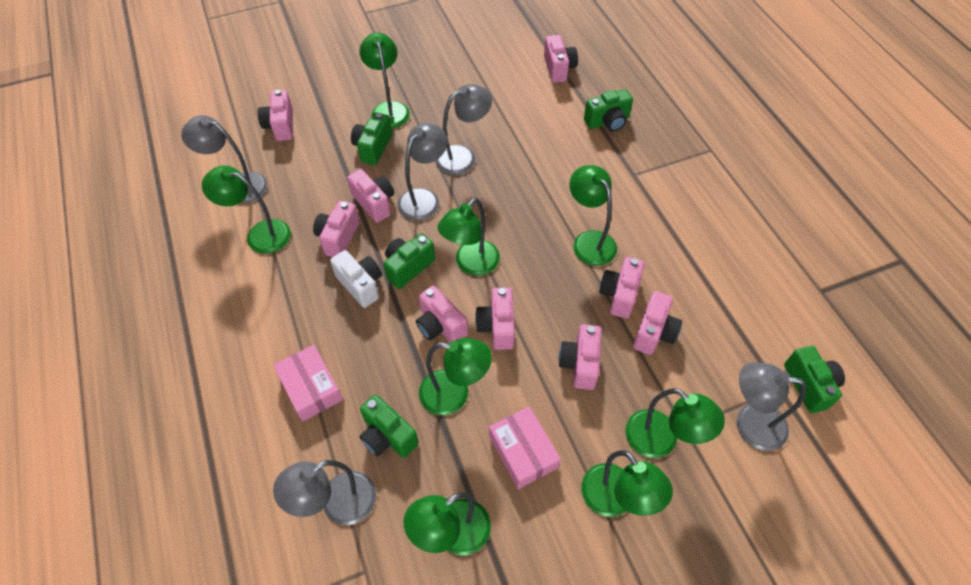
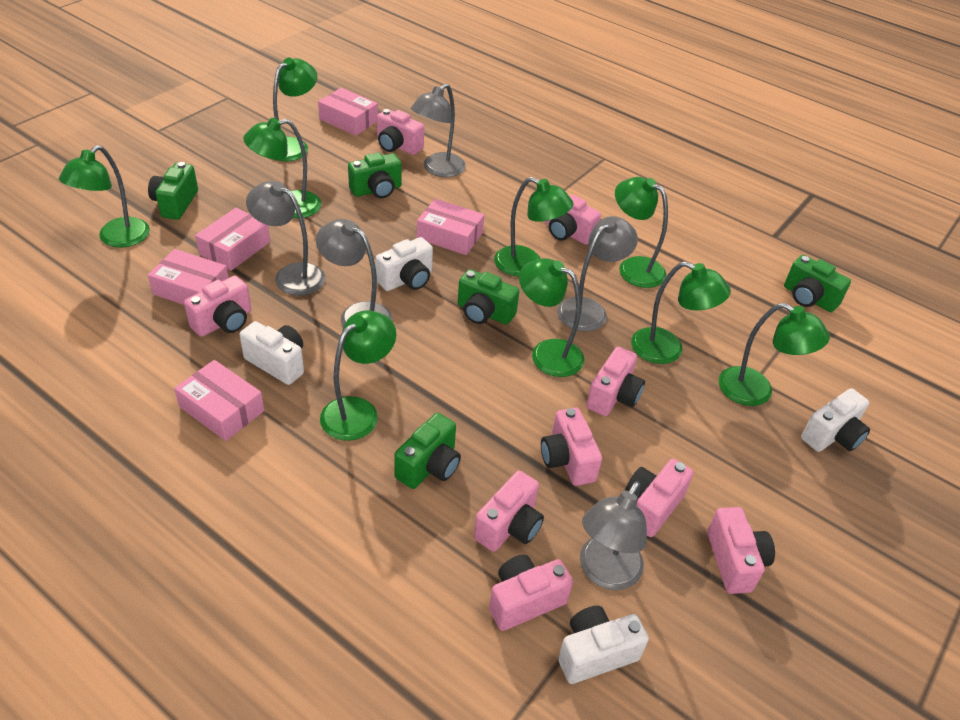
green lamp: 8 -> 9
pink box: 2 -> 5
white camera: 1 -> 4

